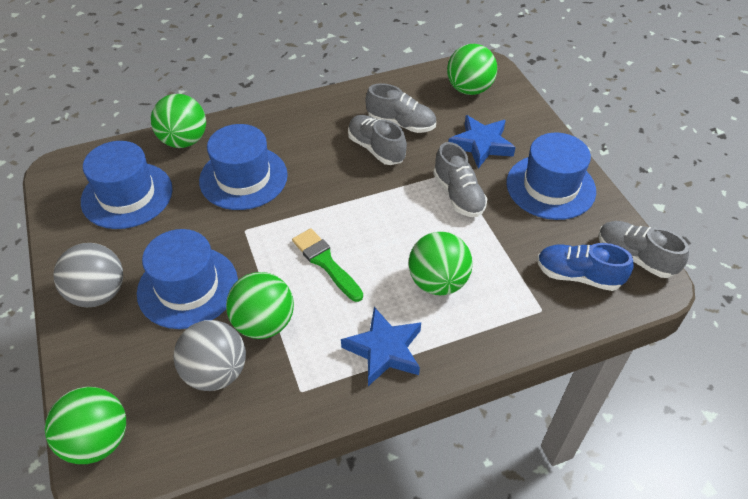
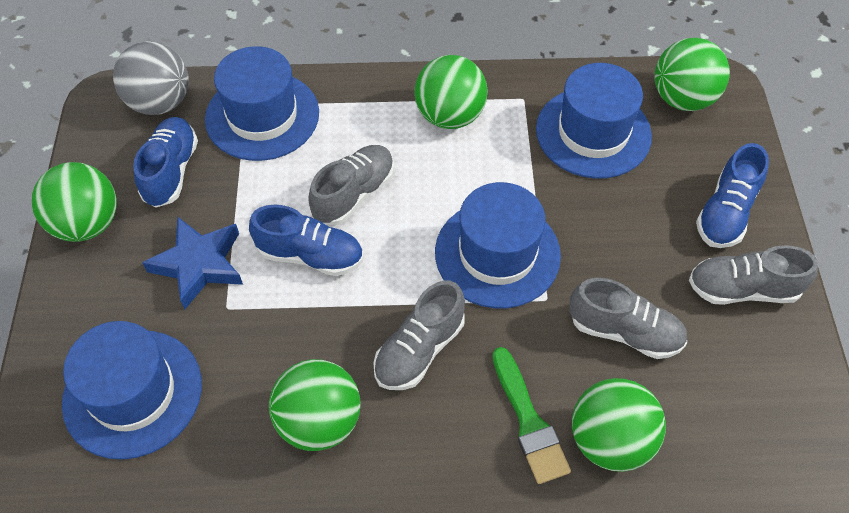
blue shoe: 1 -> 3
blue star: 2 -> 1
grey ball: 2 -> 1

